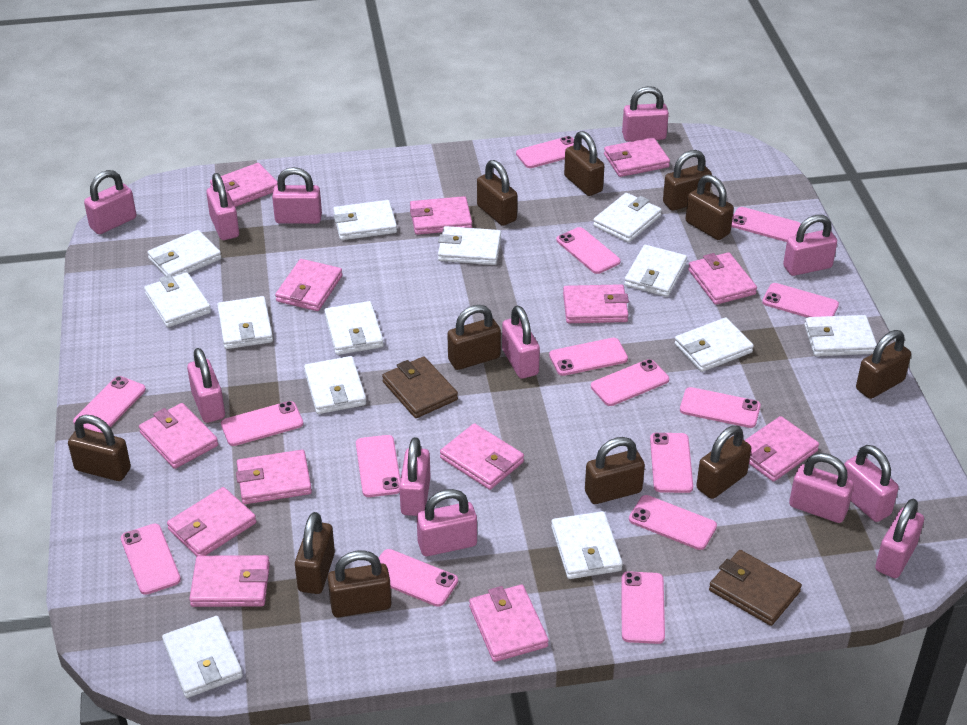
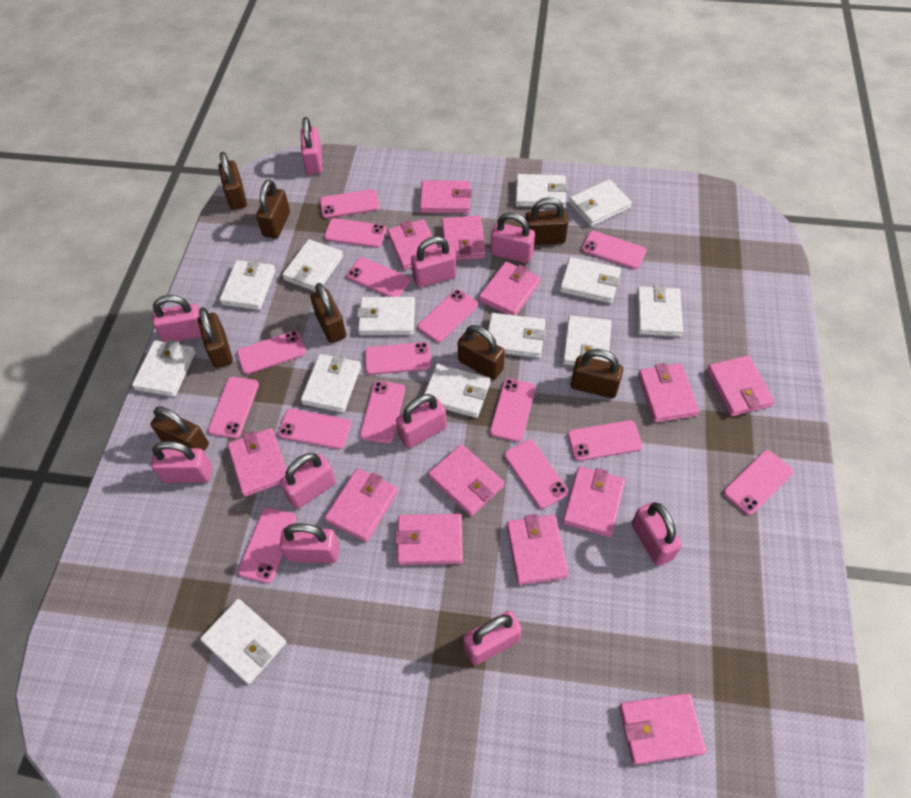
brown padlock: 11 -> 8
brown wallet: 2 -> 0
pink padlock: 12 -> 10

